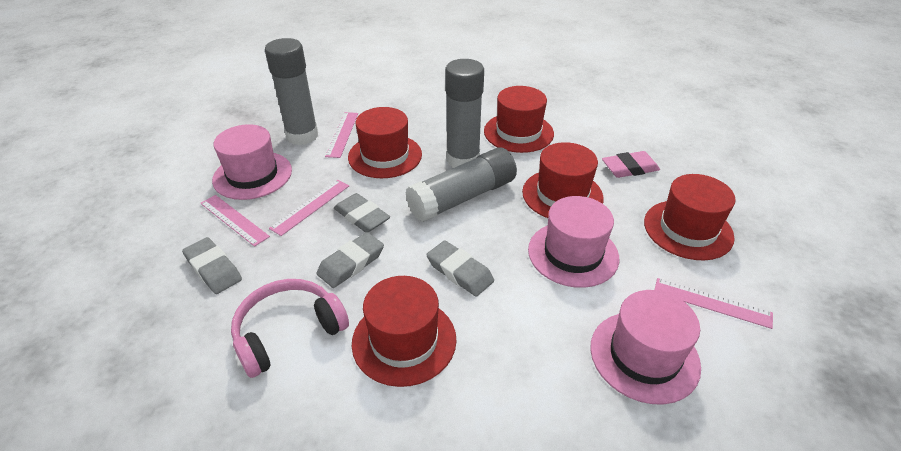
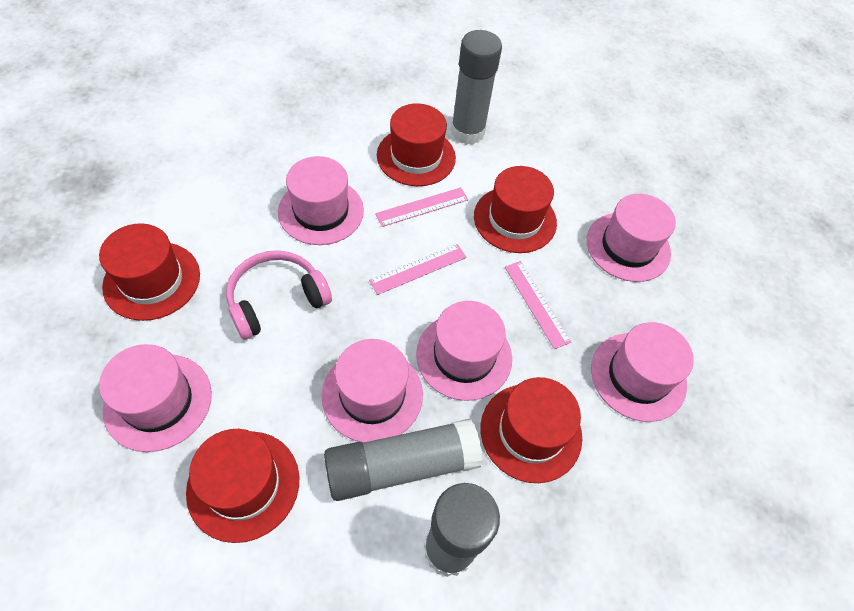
grey eraser: 4 -> 0
pink eraser: 1 -> 0
pink hat: 3 -> 6
pink ruler: 4 -> 3

